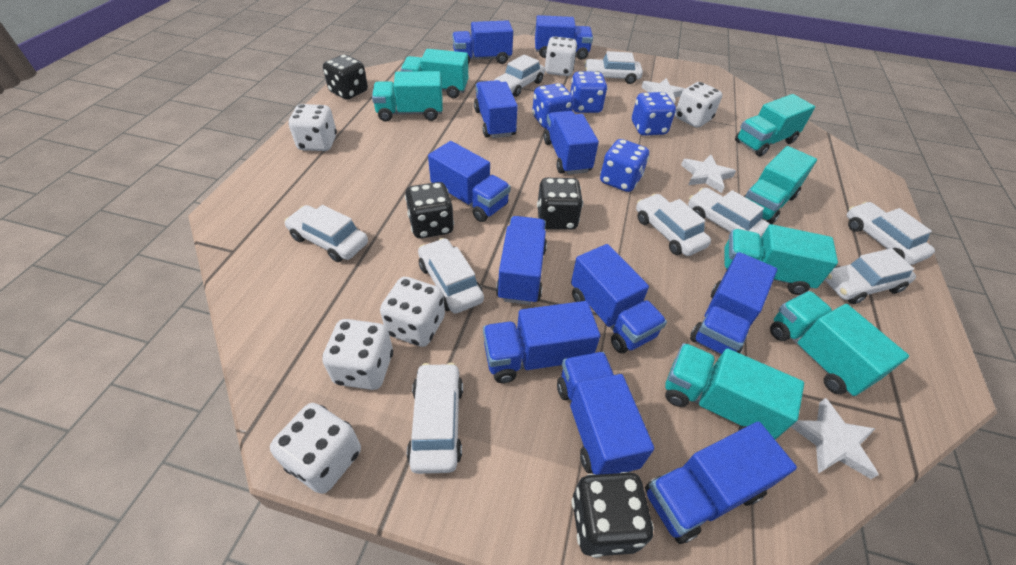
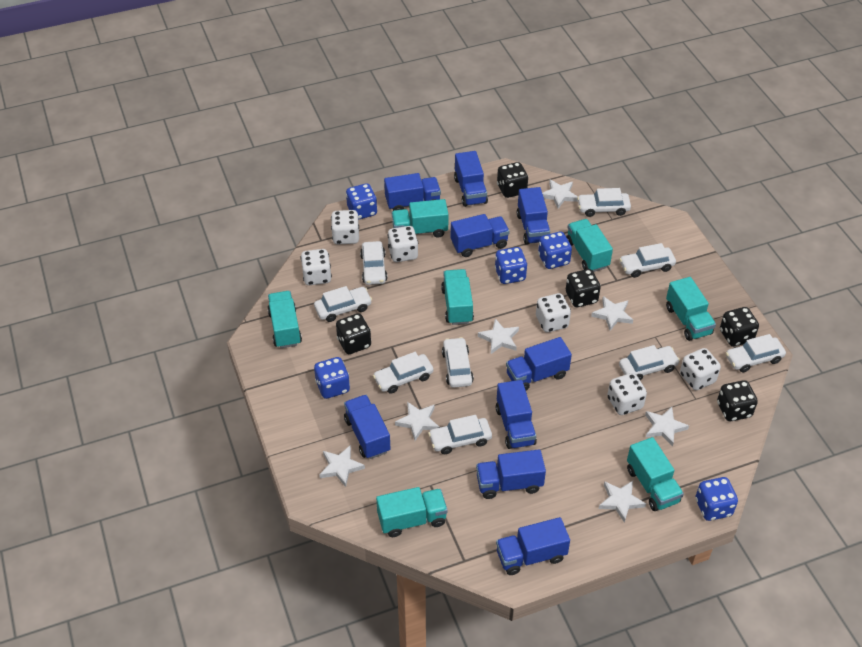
black dice: 4 -> 5
blue dice: 4 -> 5
blue truck: 11 -> 9
white star: 3 -> 7

